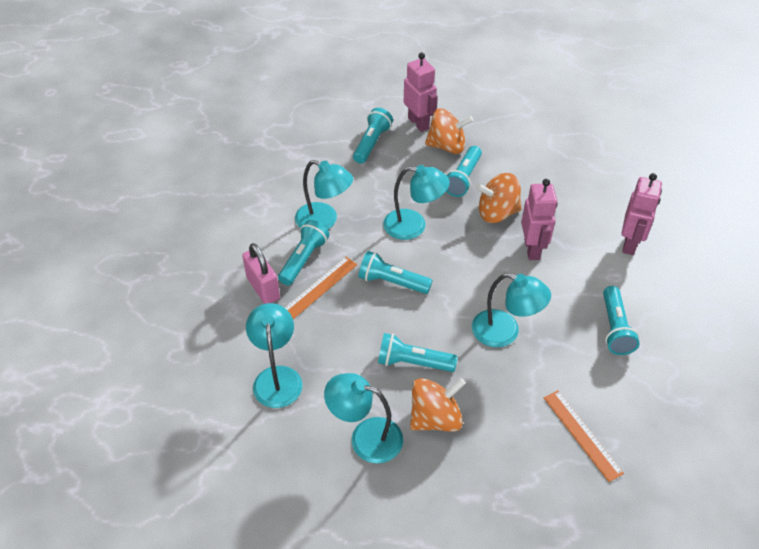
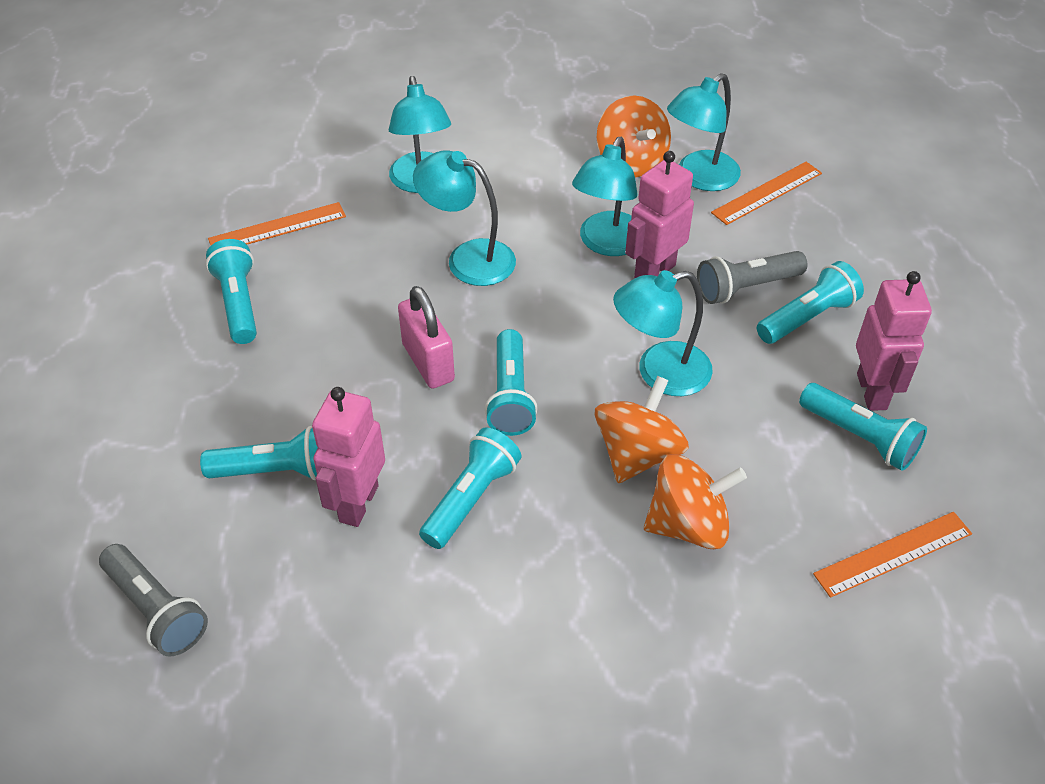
grey flashlight: 0 -> 2
orange ruler: 2 -> 3

